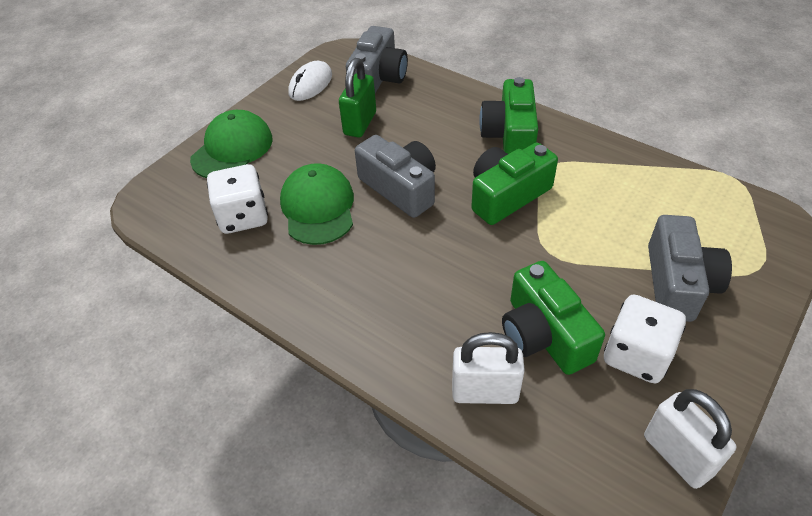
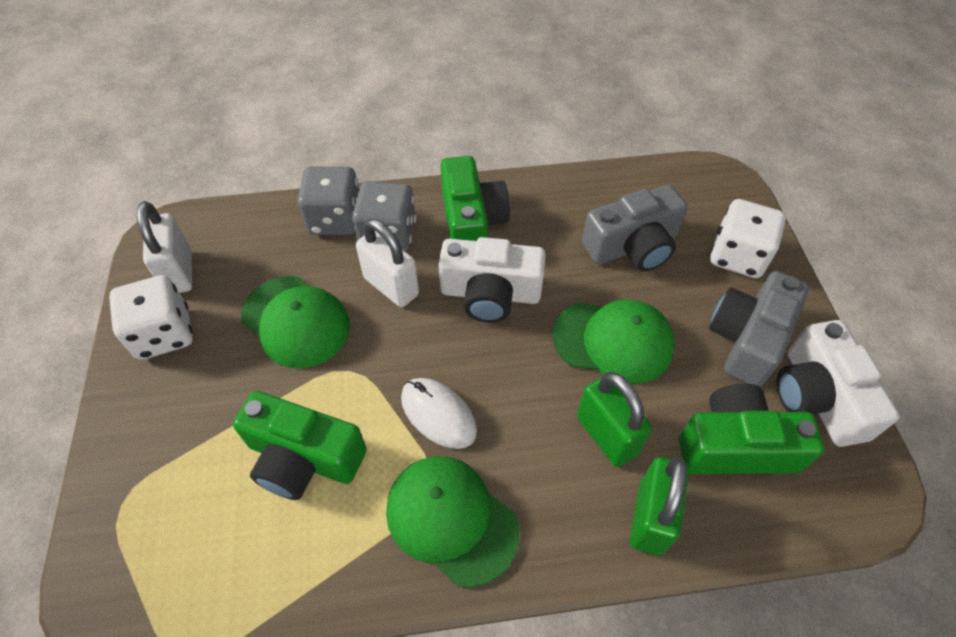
green cap: 2 -> 3
green padlock: 1 -> 2
grey camera: 3 -> 2
grey dice: 0 -> 2
white camera: 0 -> 2

